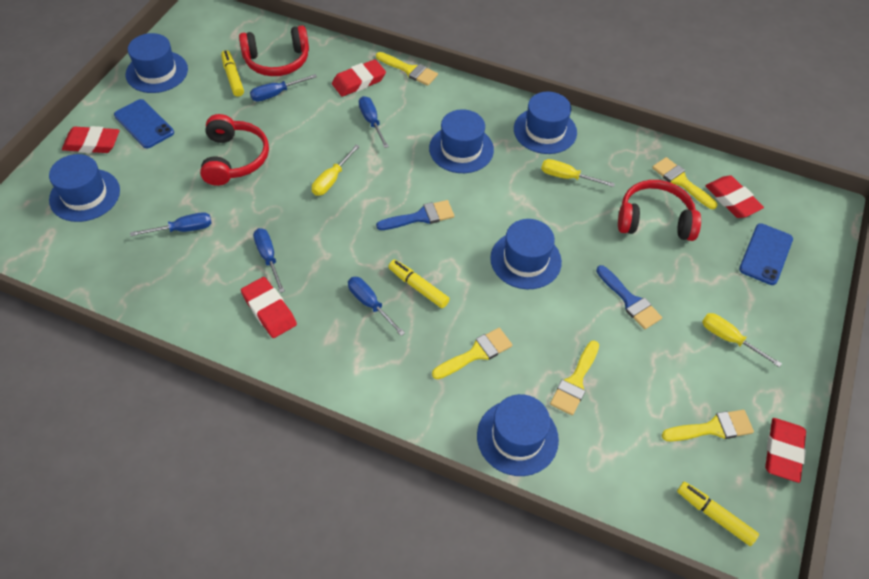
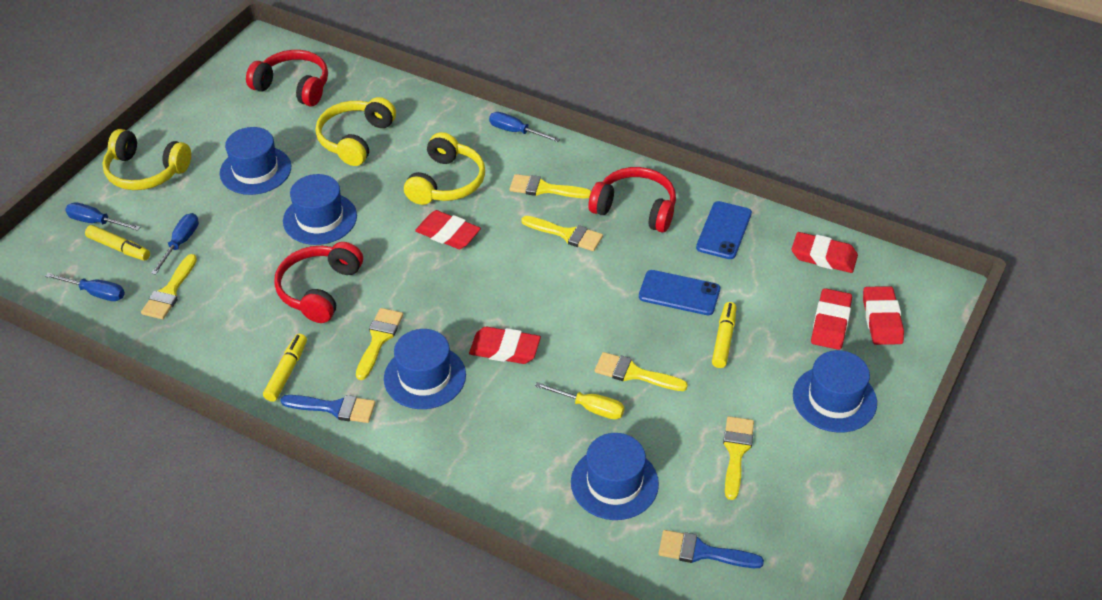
blue hat: 6 -> 5
blue screwdriver: 5 -> 4
yellow brush: 5 -> 6
yellow headphones: 0 -> 3
yellow screwdriver: 3 -> 1

